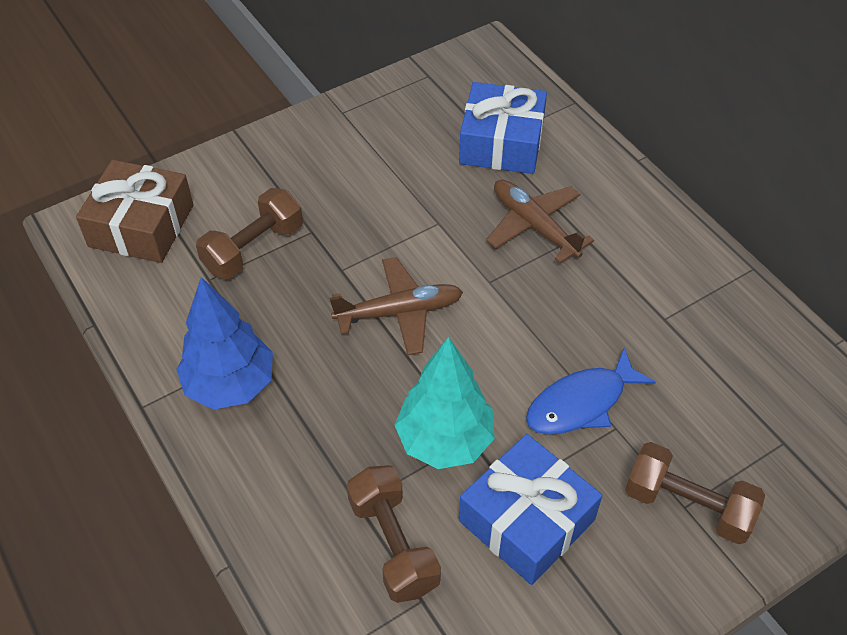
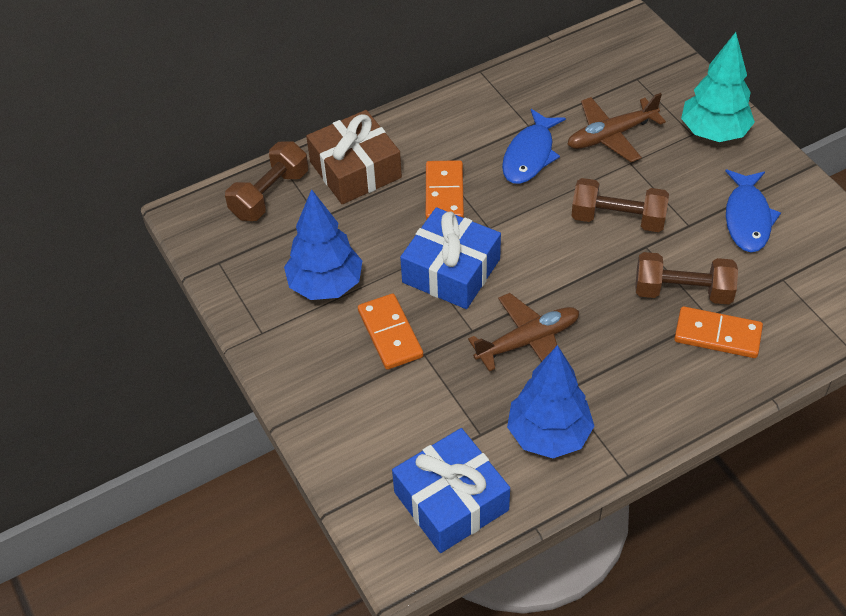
blue fish: 1 -> 2
blue tree: 1 -> 2
orange domino: 0 -> 3

